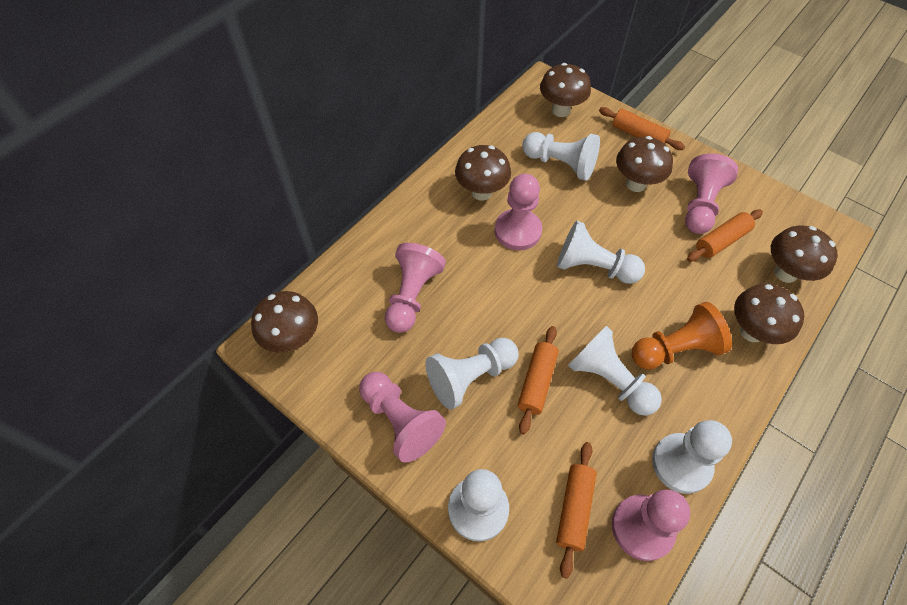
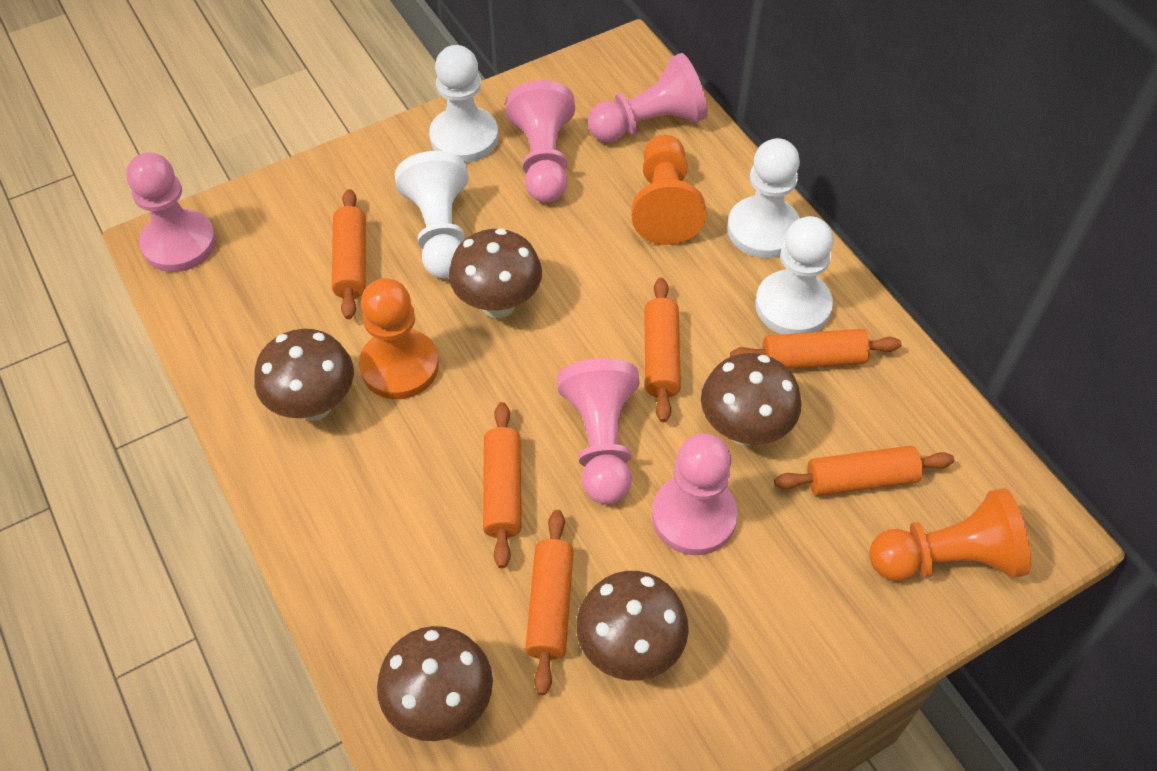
brown mushroom: 6 -> 5
orange pawn: 1 -> 3
orange rolling pin: 4 -> 6
white pawn: 6 -> 4

